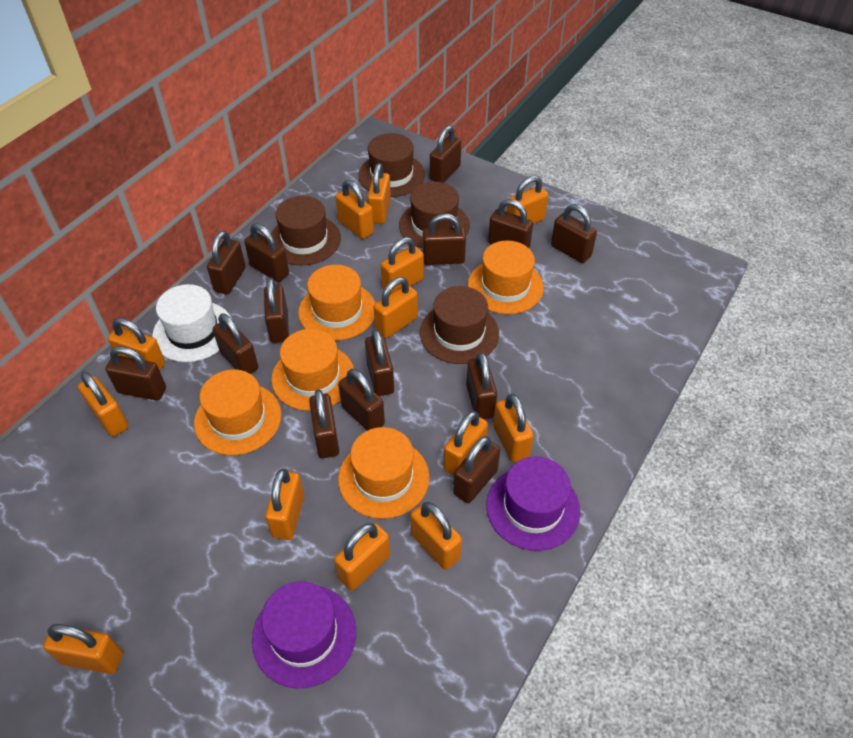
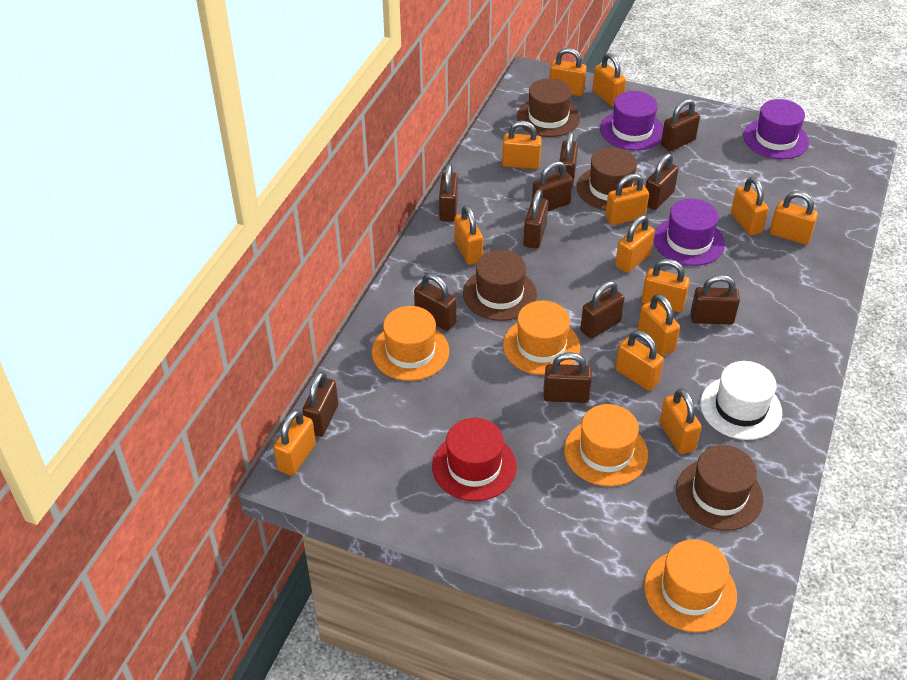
brown padlock: 14 -> 11
orange hat: 5 -> 4
purple hat: 2 -> 3
red hat: 0 -> 1

